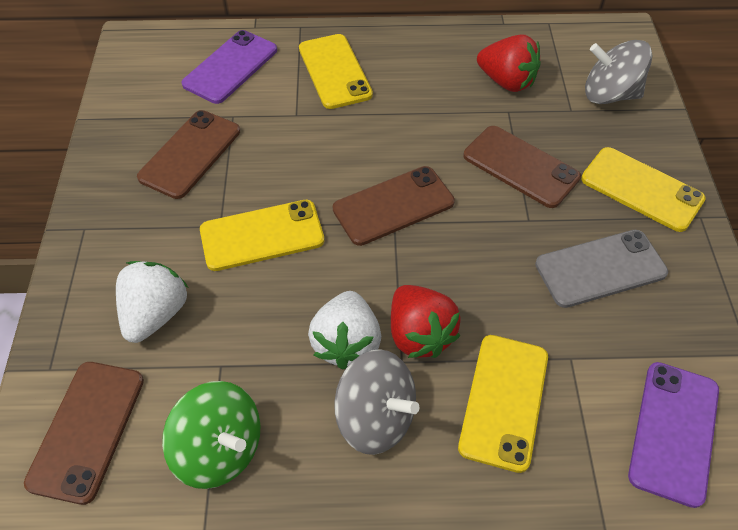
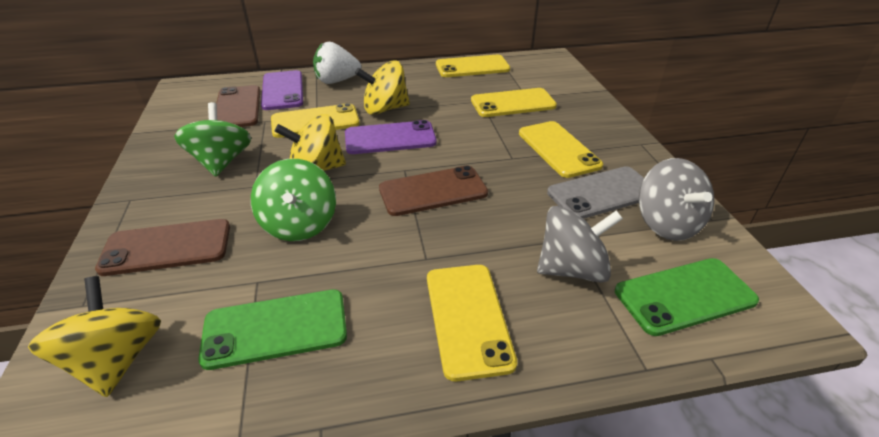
brown phone: 4 -> 3
green phone: 0 -> 2
green spinning top: 1 -> 2
red strawberry: 2 -> 0
white strawberry: 2 -> 1
yellow phone: 4 -> 5
yellow spinning top: 0 -> 3

